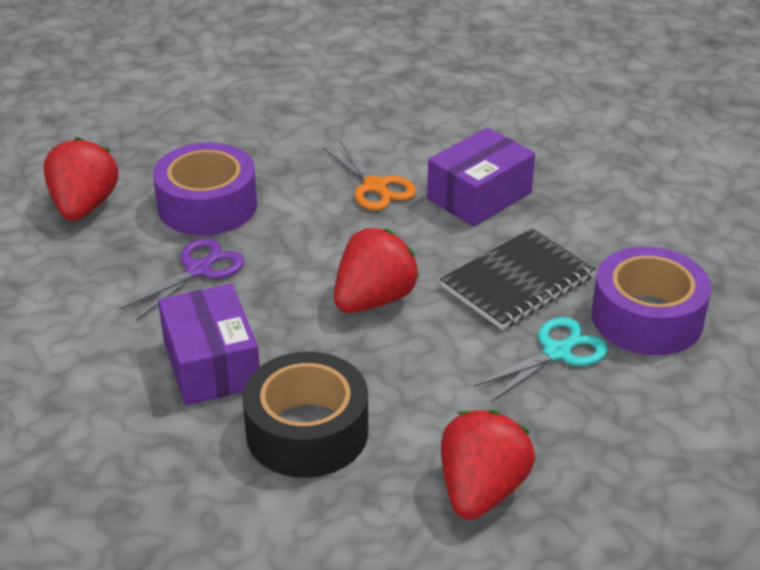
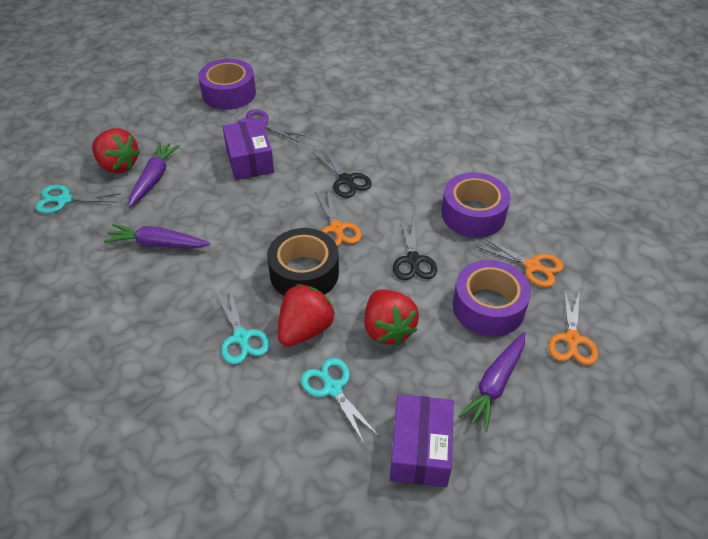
black notebook: 1 -> 0
black scissors: 0 -> 2
orange scissors: 1 -> 3
purple carrot: 0 -> 3
purple tape: 2 -> 3
turquoise scissors: 1 -> 3

